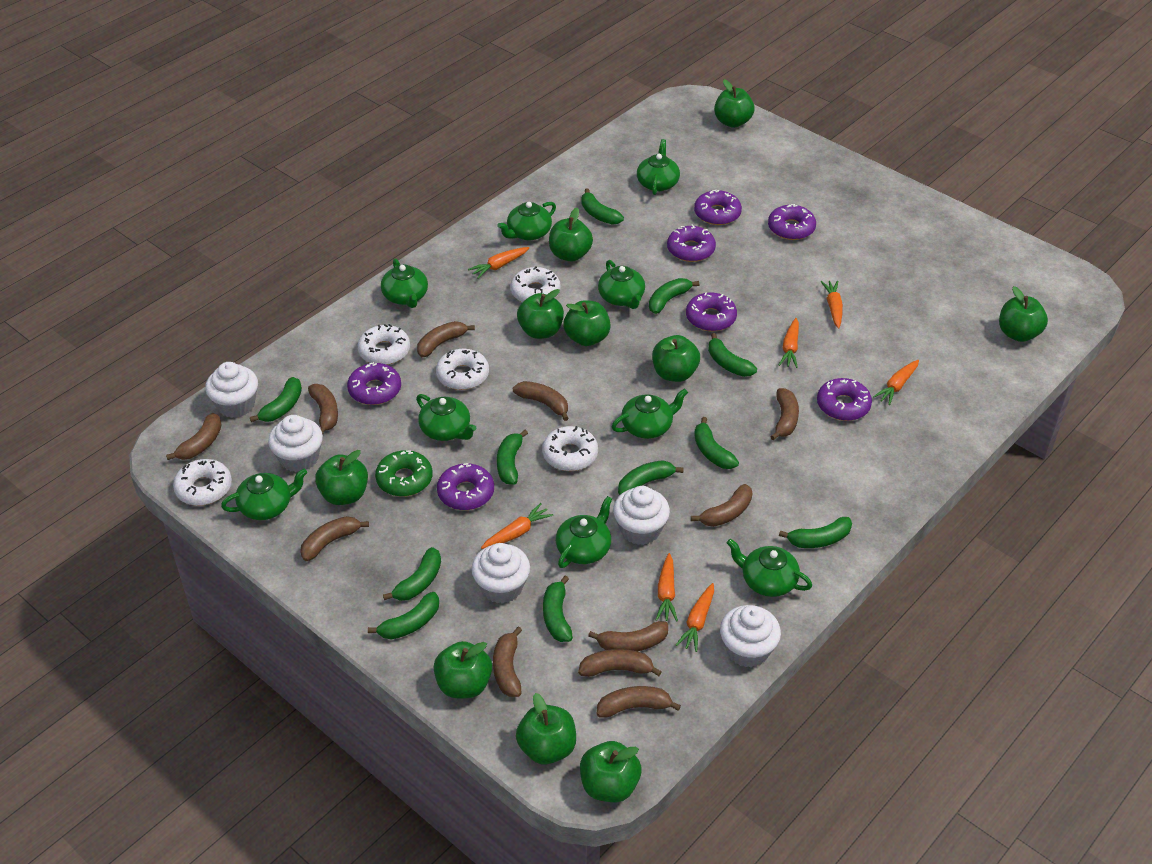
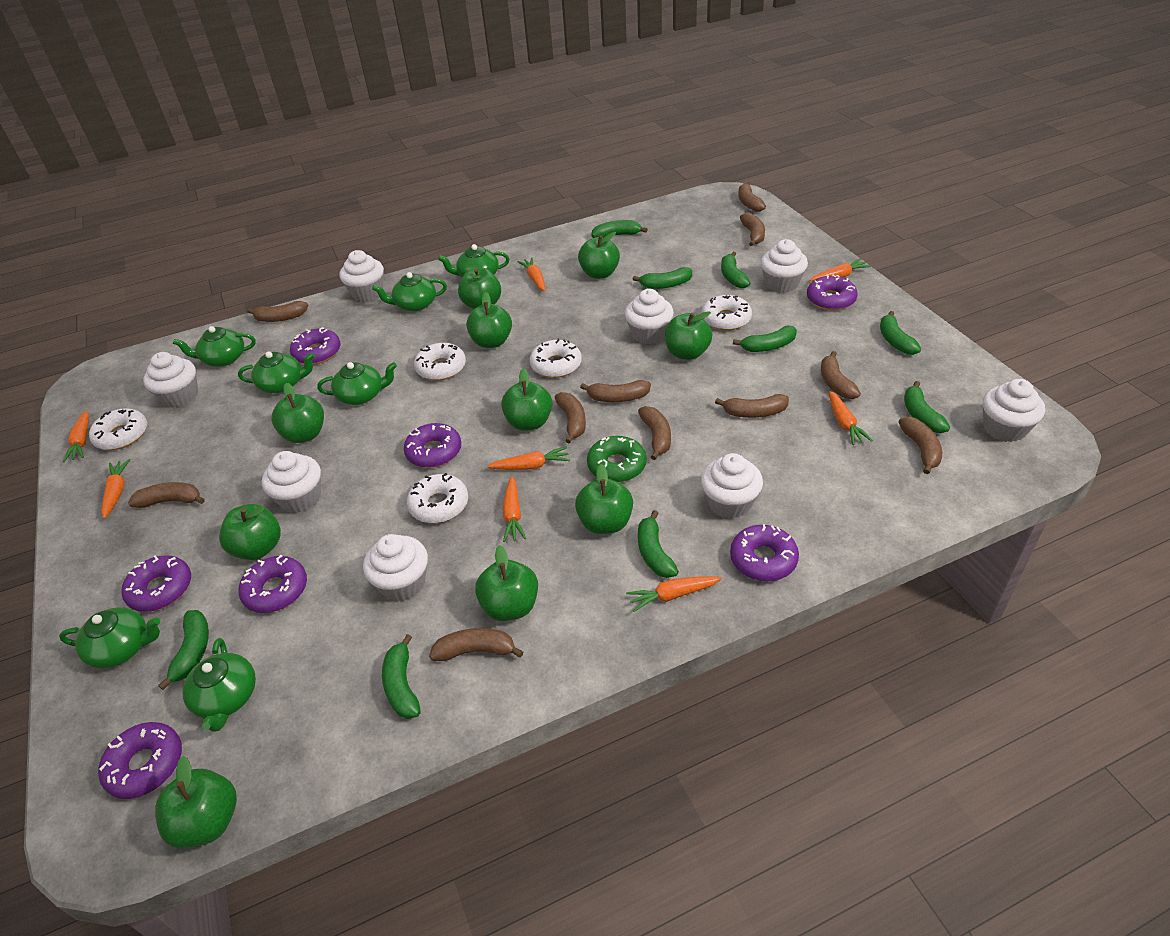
green banana: 11 -> 9
green teapot: 9 -> 7
orange carrot: 7 -> 8
white cupcake: 5 -> 8

